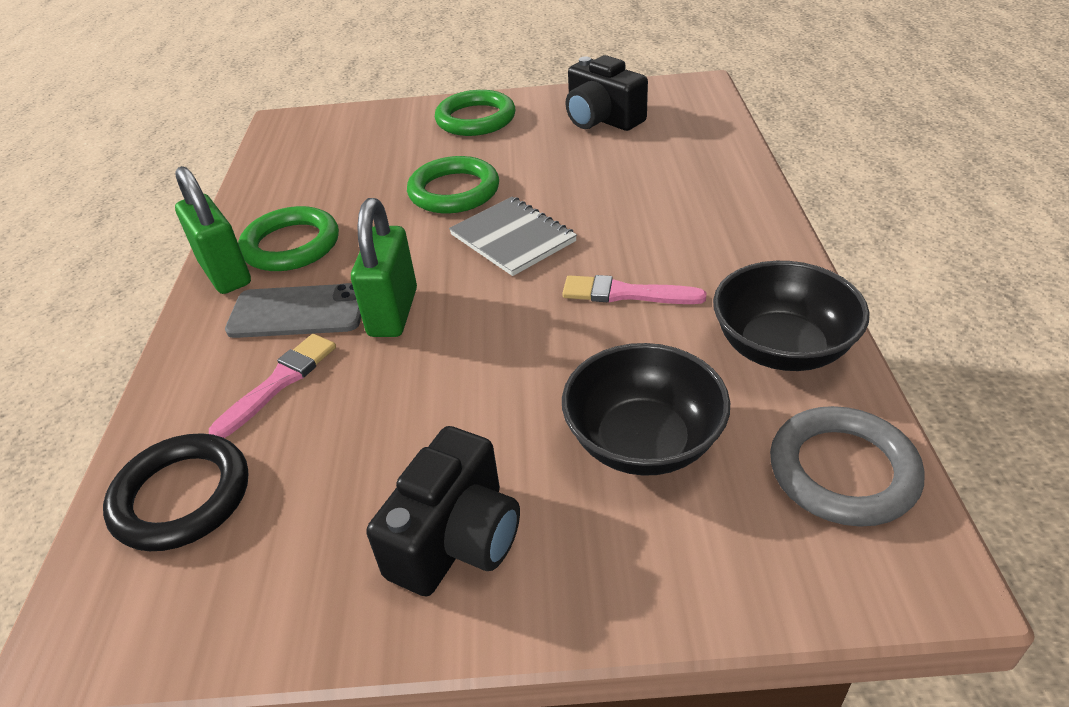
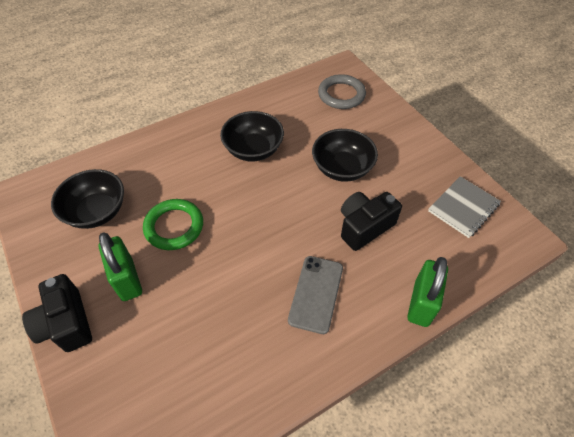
black bowl: 2 -> 3
black ring: 1 -> 0
green ring: 3 -> 1
pink brush: 2 -> 0

